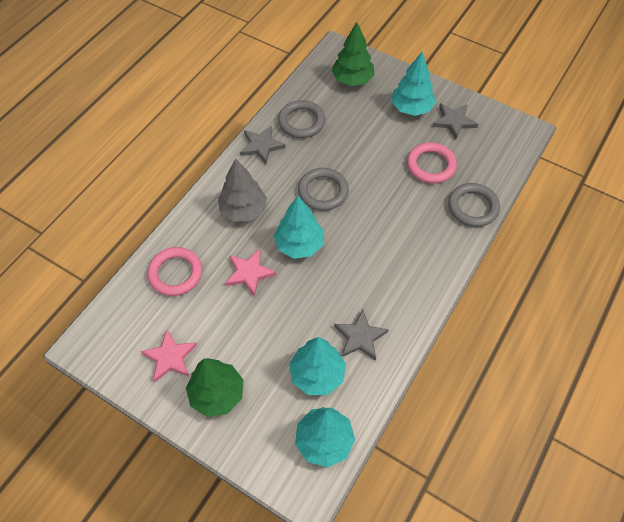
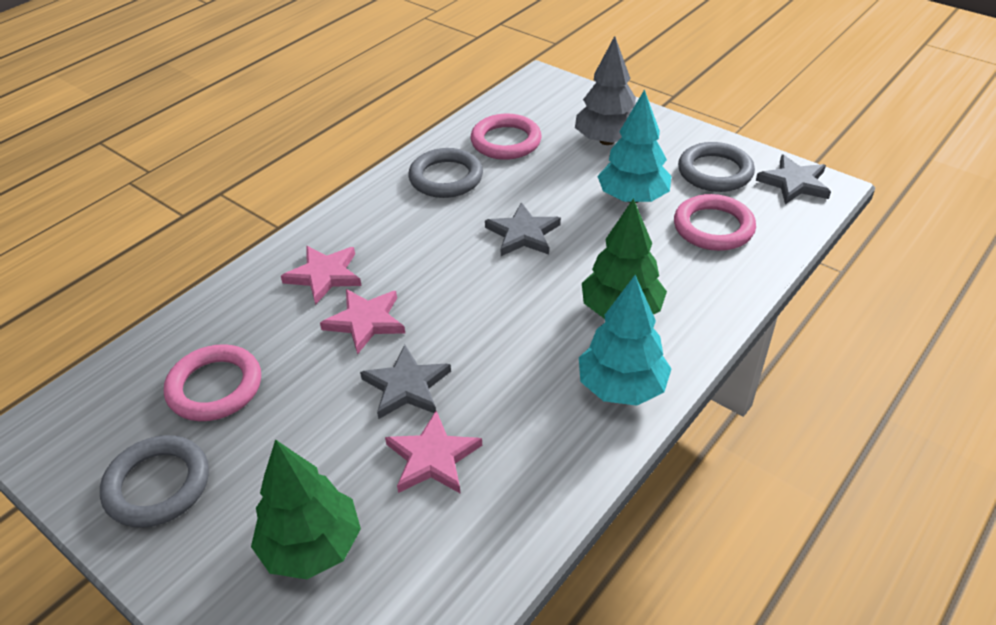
pink ring: 2 -> 3
pink star: 2 -> 3
turquoise tree: 4 -> 2

